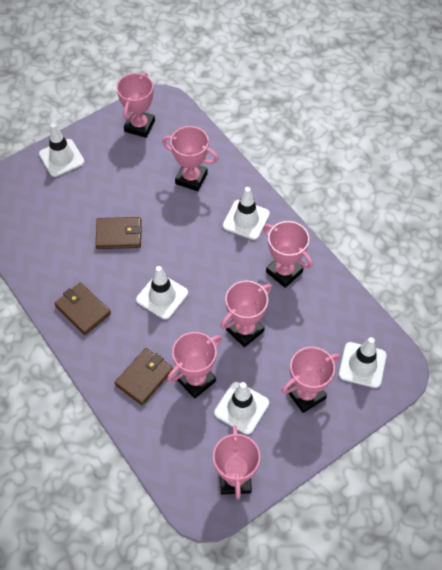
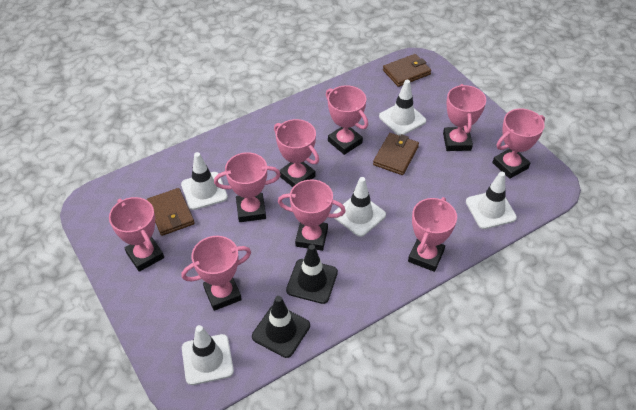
black traffic cone: 0 -> 2
pink trophy: 7 -> 9

